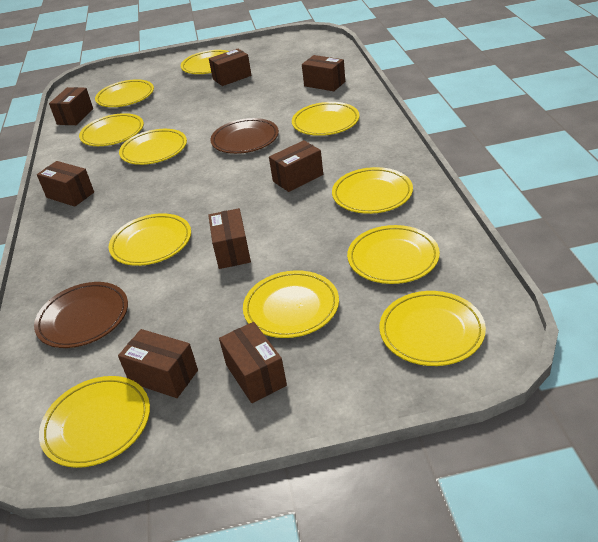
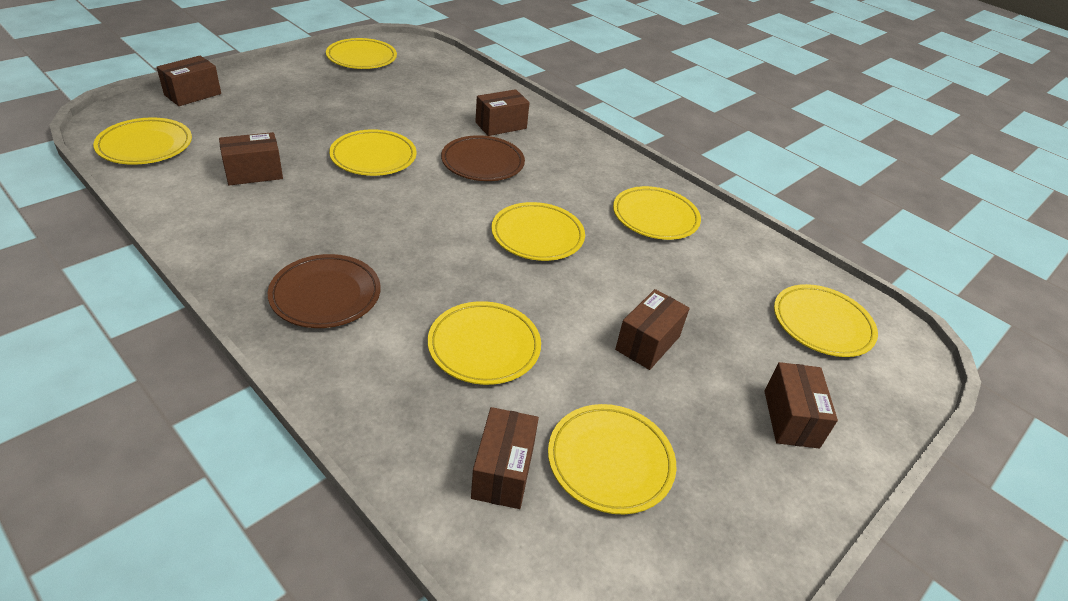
brown box: 8 -> 6
yellow plate: 11 -> 8

